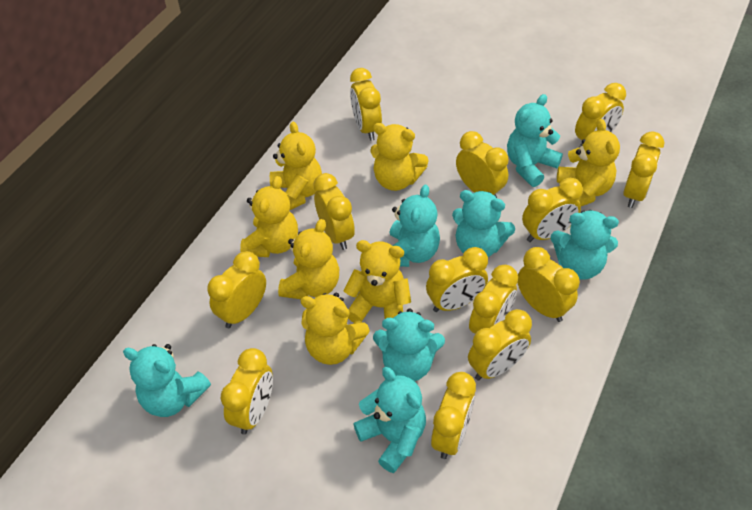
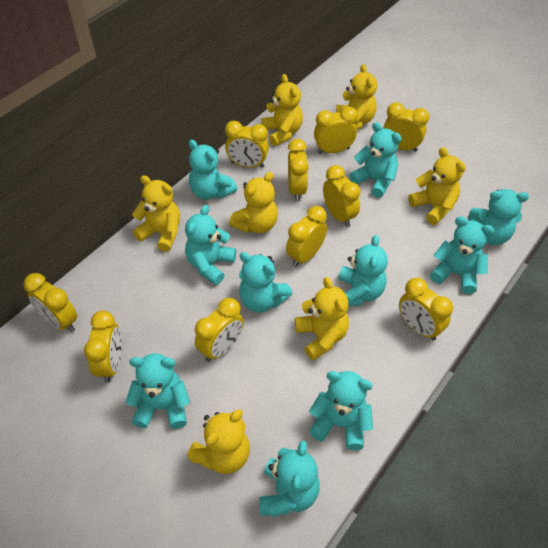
turquoise teddy bear: 7 -> 10
yellow clock: 13 -> 10

